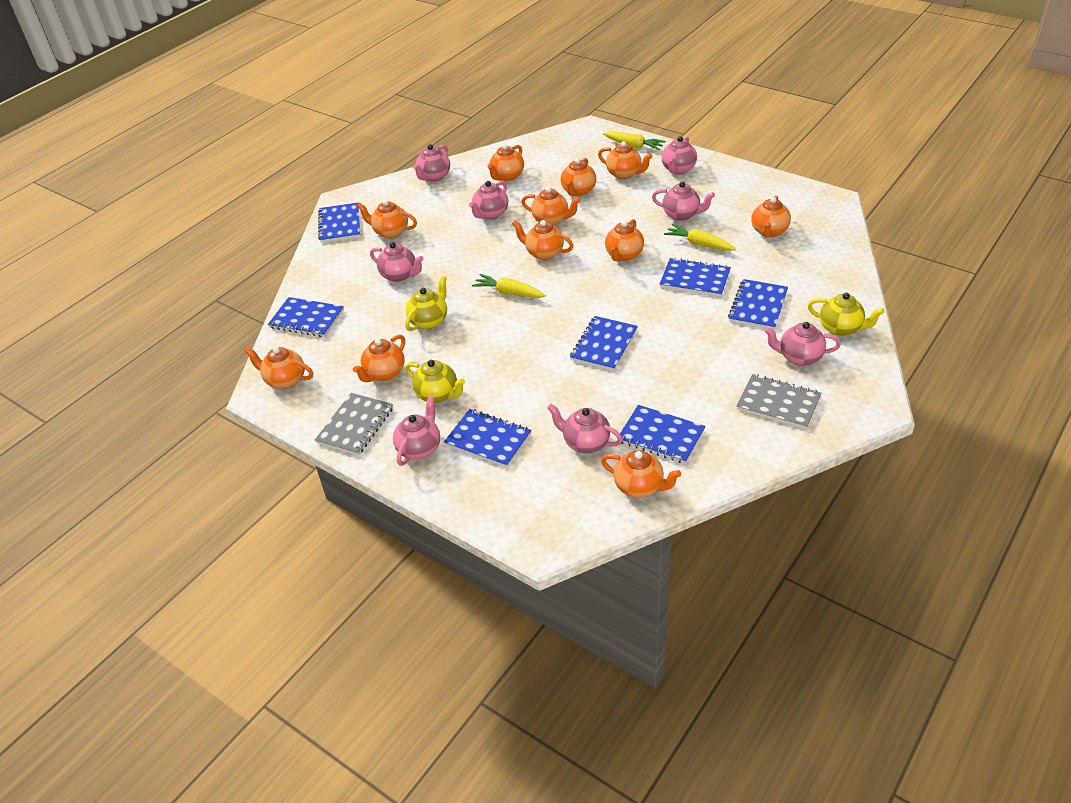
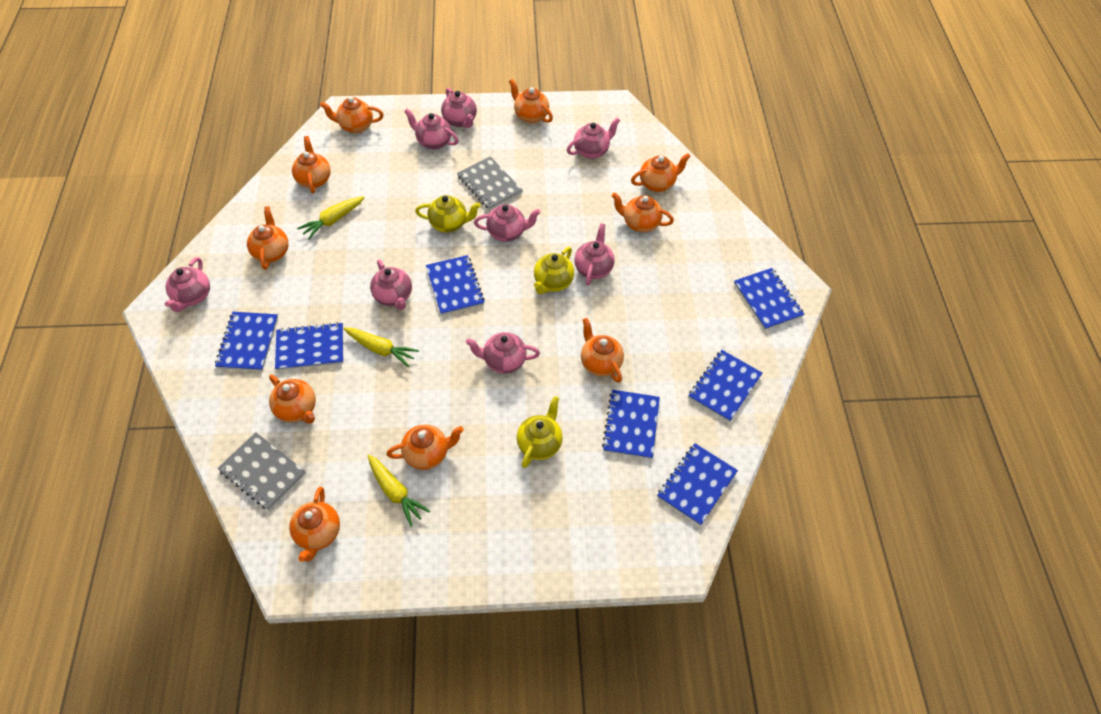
orange teapot: 11 -> 10

